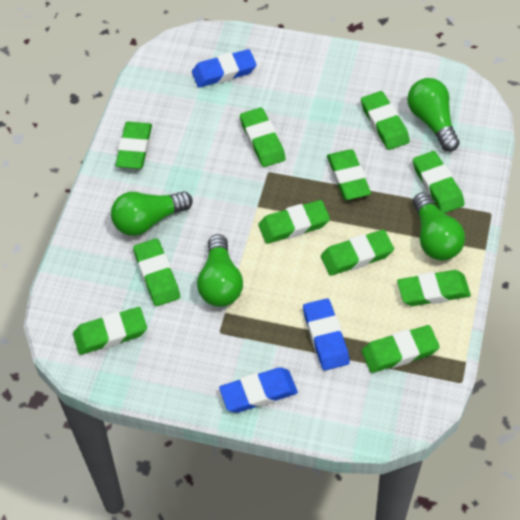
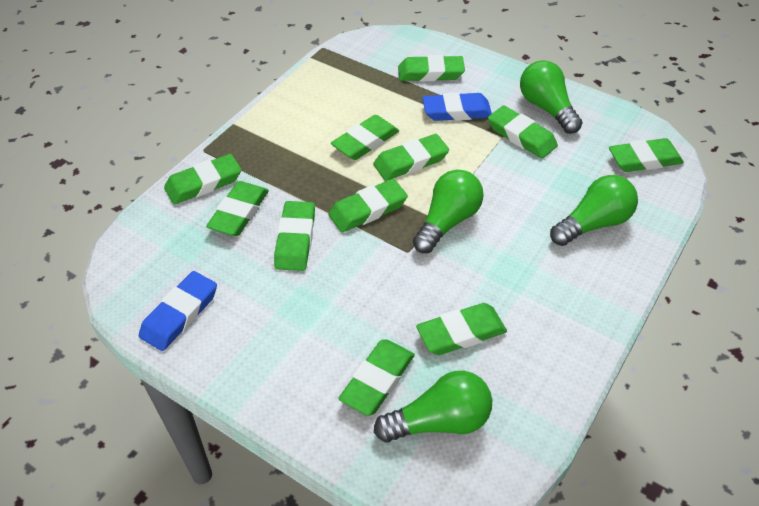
blue eraser: 3 -> 2

